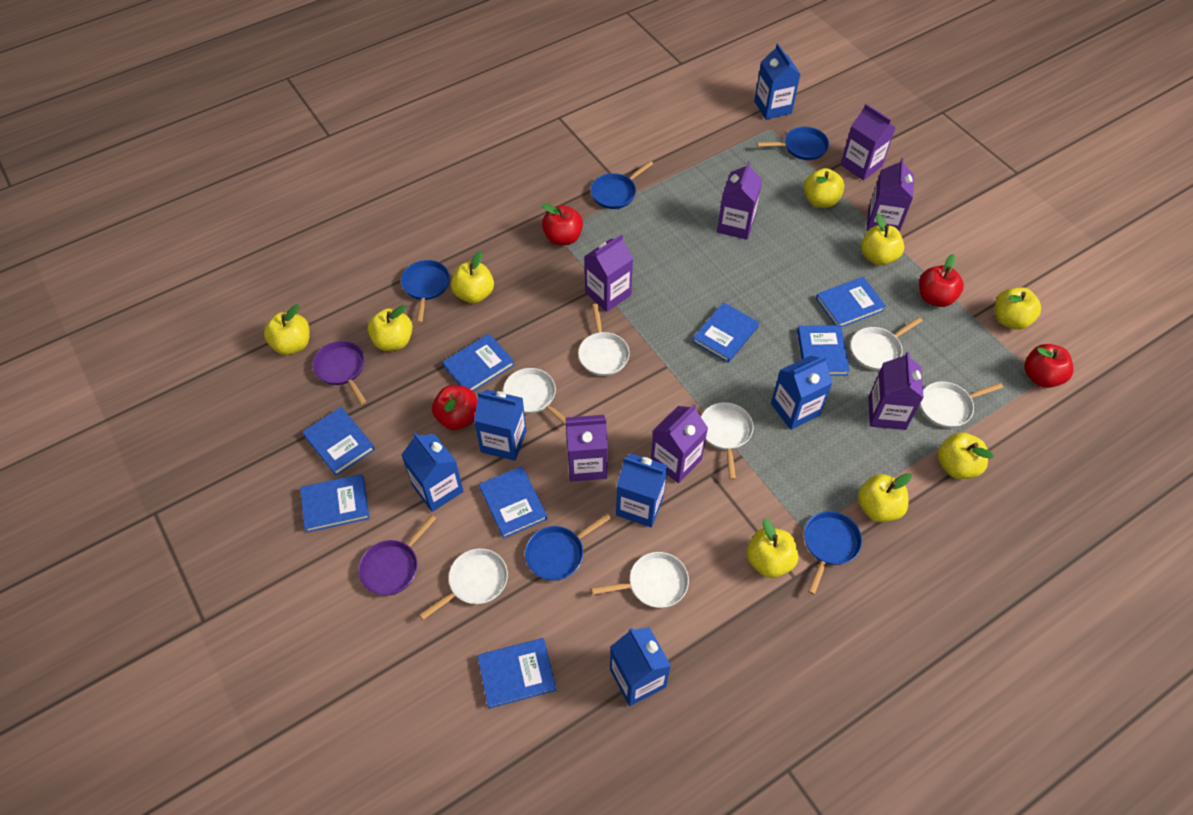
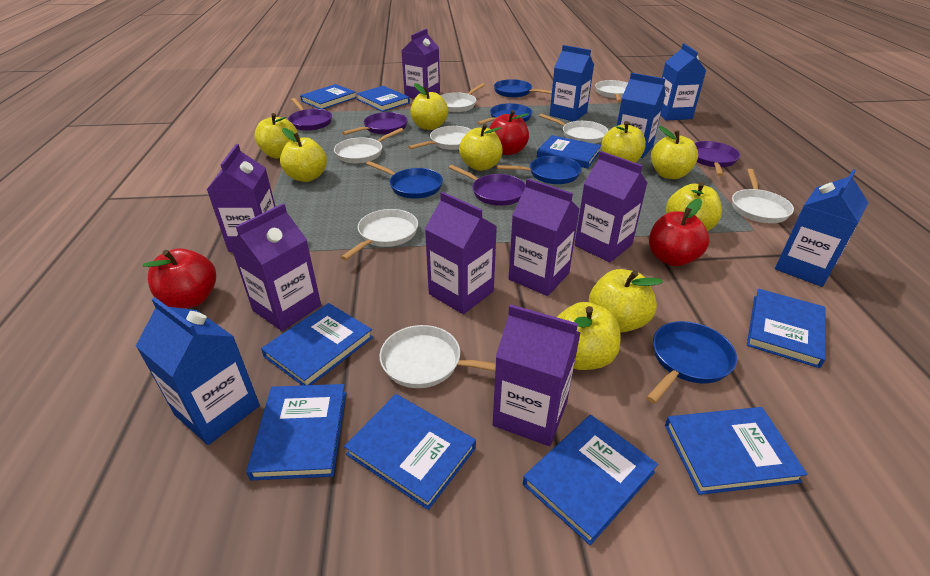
blue book: 8 -> 9
blue carton: 6 -> 5
purple pan: 2 -> 4
red apple: 4 -> 3
white pan: 7 -> 8

